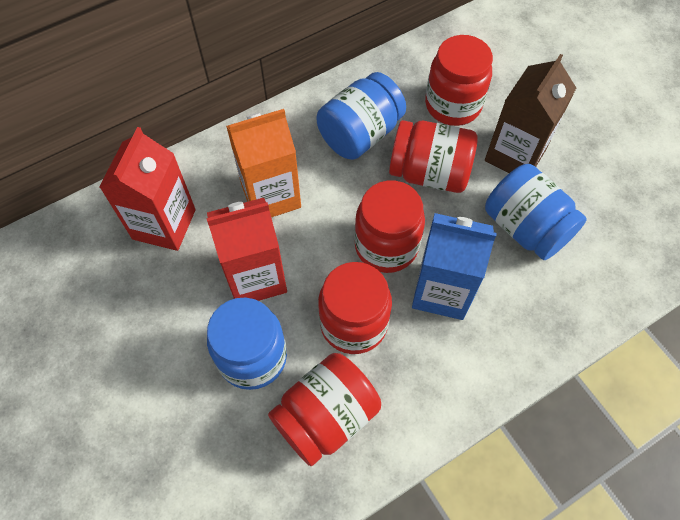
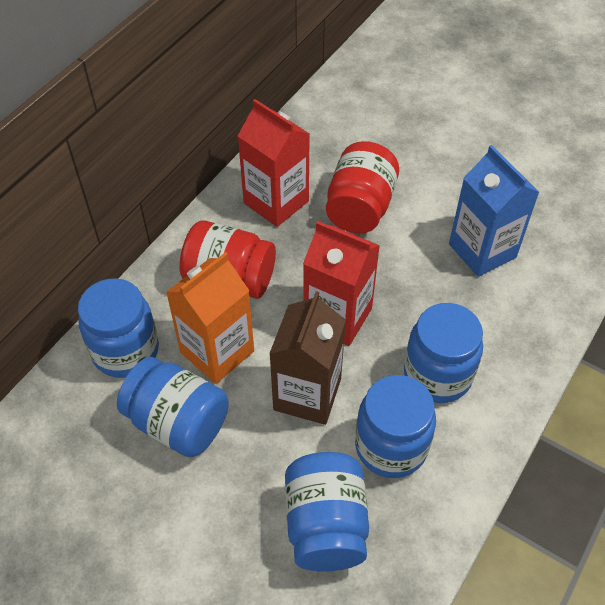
blue jar: 3 -> 5
red jar: 5 -> 2

